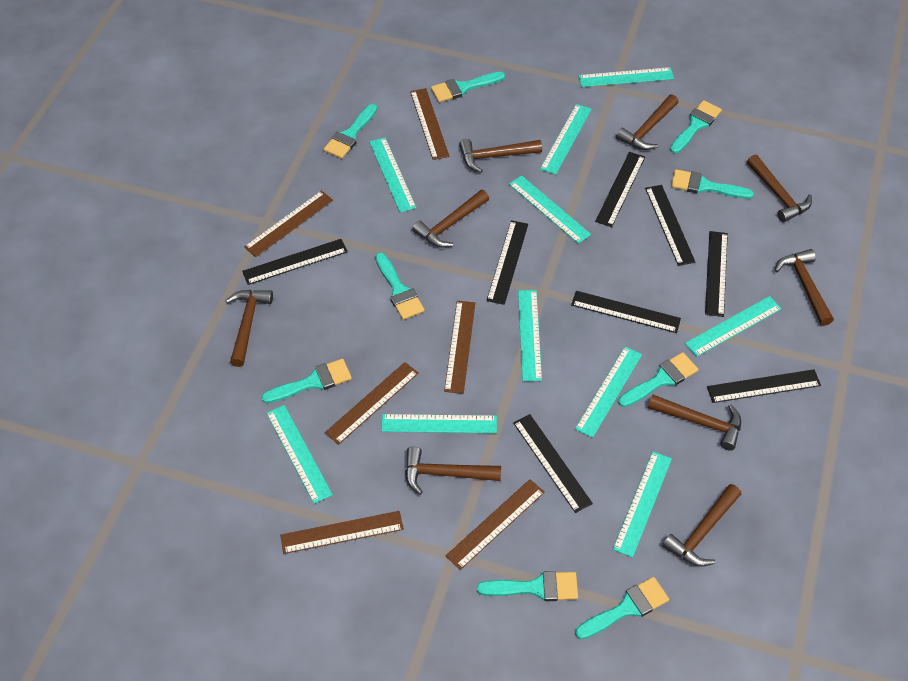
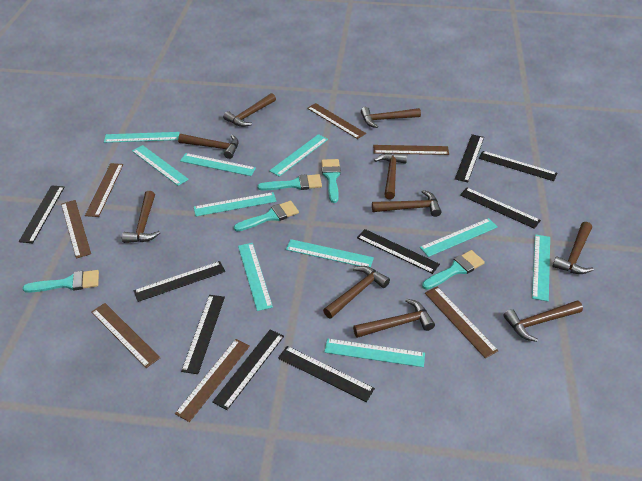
black ruler: 8 -> 9
brown hammer: 9 -> 10
brown ruler: 6 -> 7
turquoise brush: 9 -> 5

